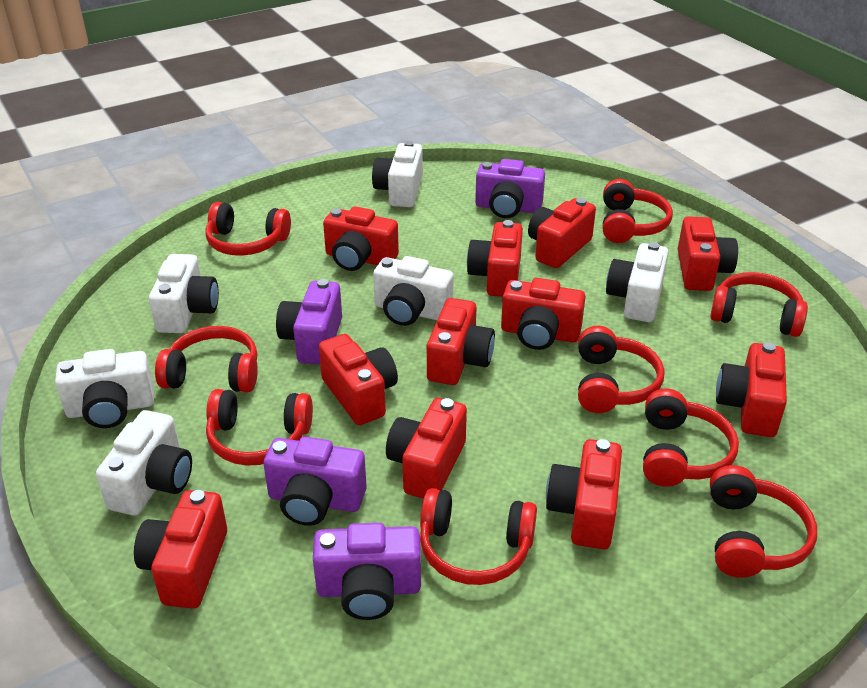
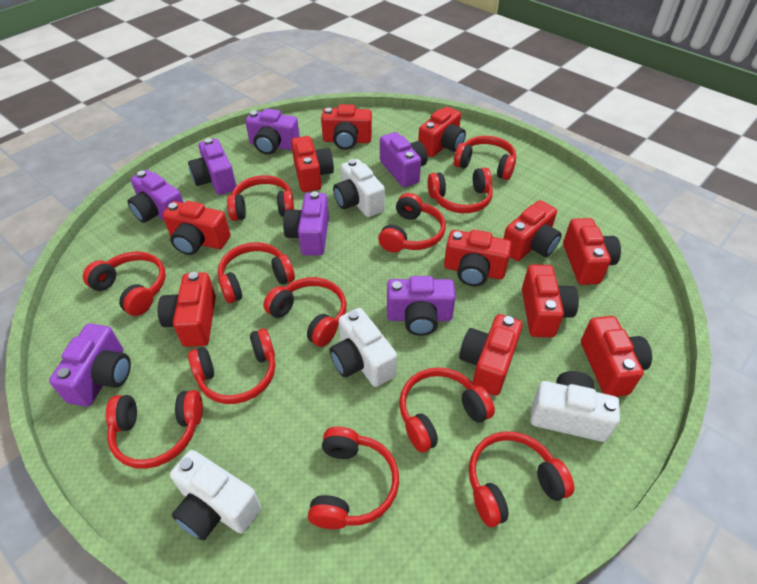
purple camera: 4 -> 7
red headphones: 9 -> 12
white camera: 6 -> 4

